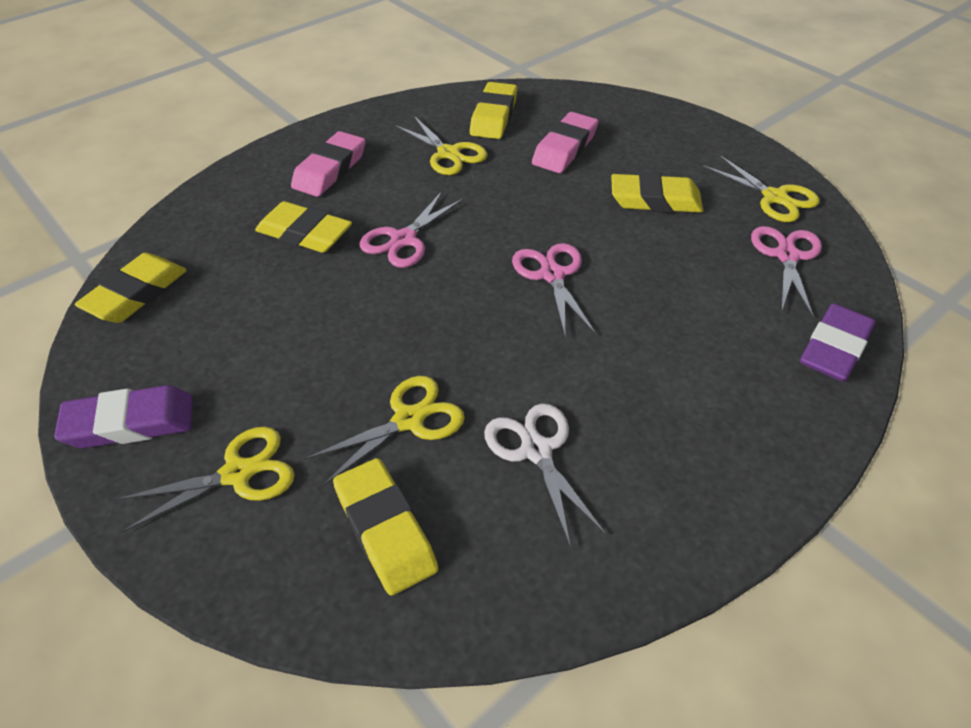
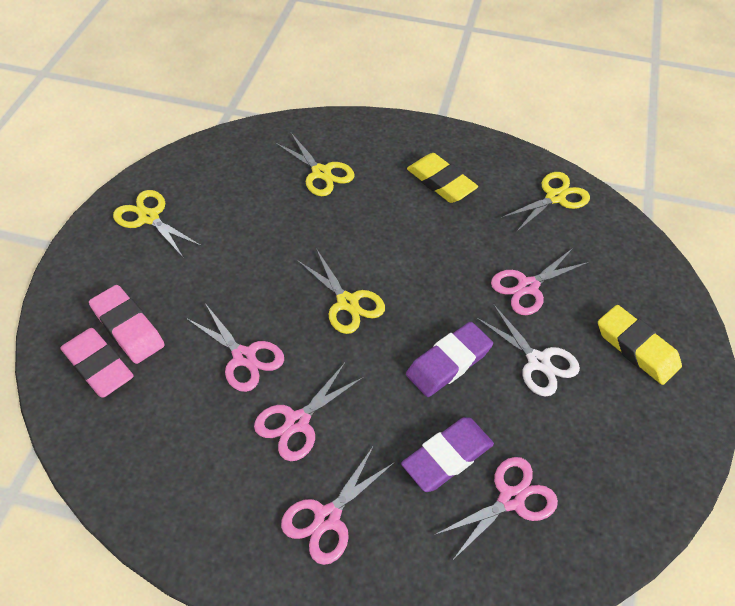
pink scissors: 3 -> 5
yellow eraser: 5 -> 2

